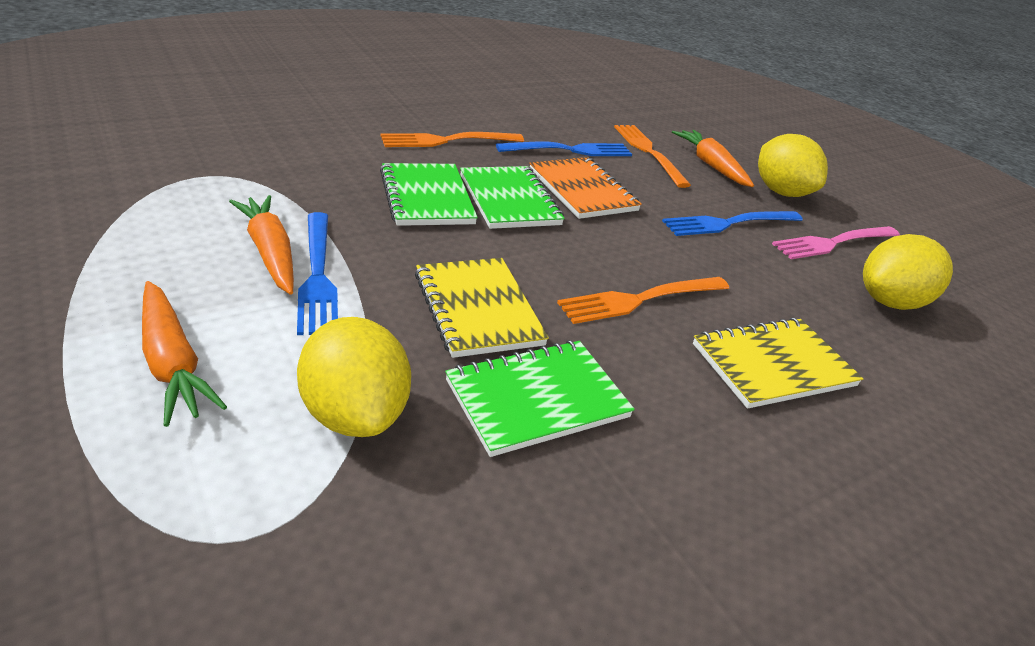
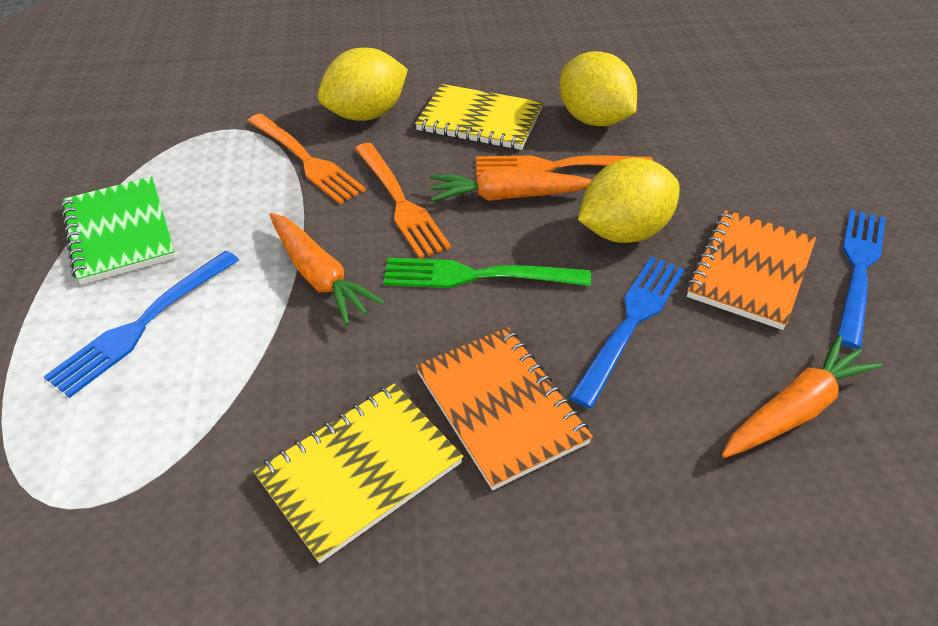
green fork: 0 -> 1
green notebook: 3 -> 1
orange notebook: 1 -> 2
pink fork: 1 -> 0

